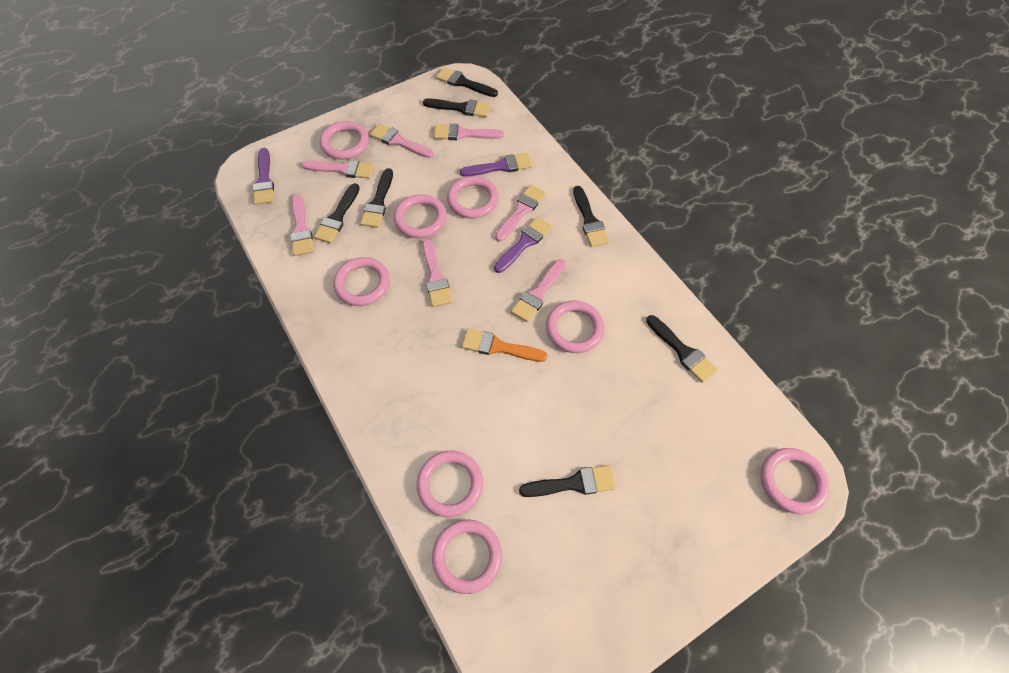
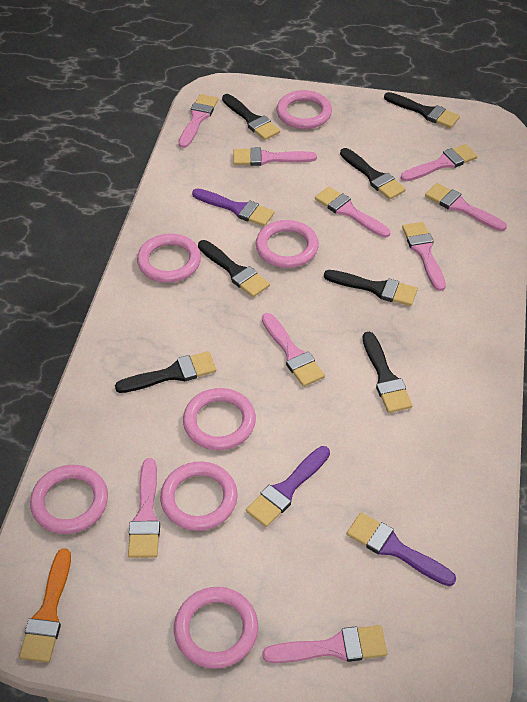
pink brush: 7 -> 9
pink ring: 8 -> 7

